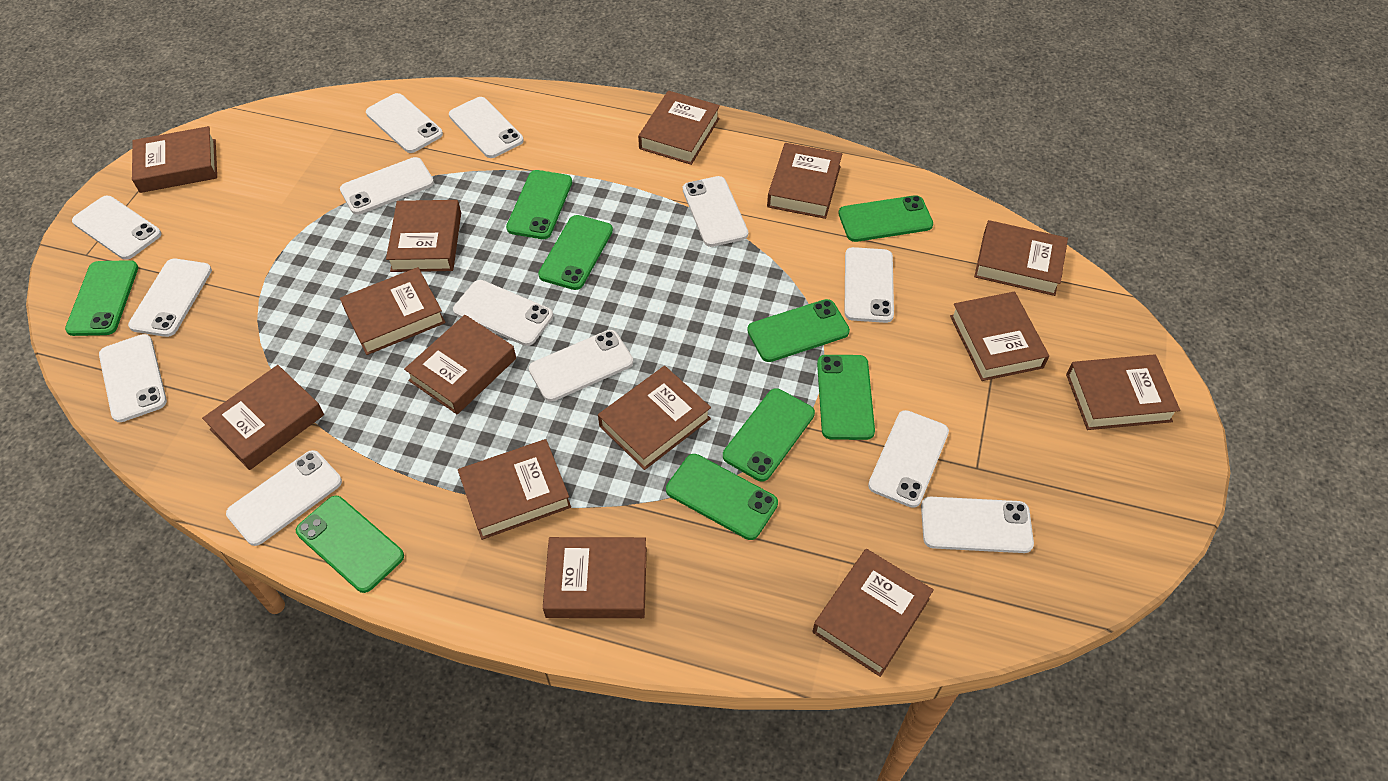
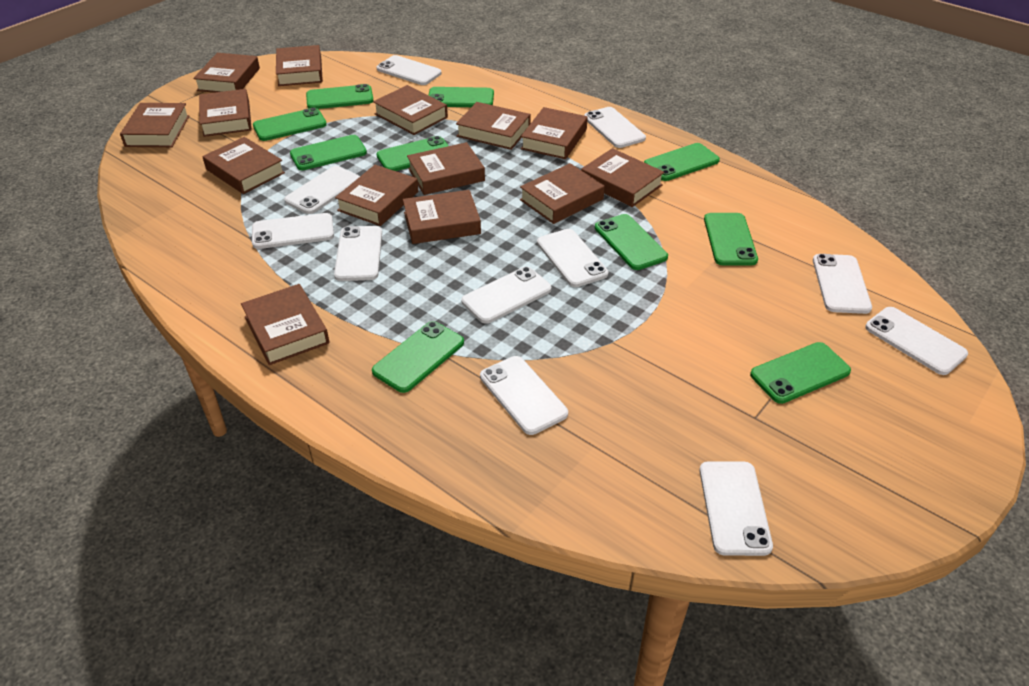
green phone: 9 -> 10
white phone: 13 -> 11

